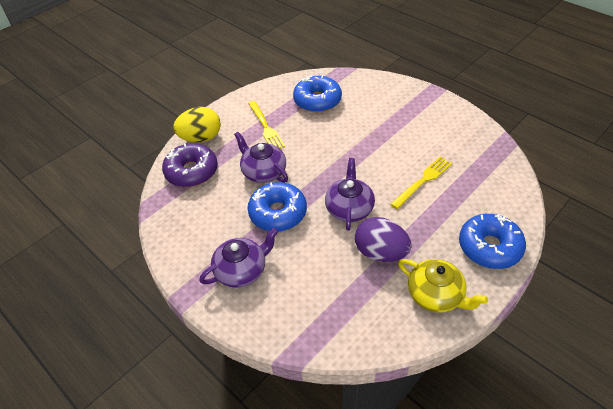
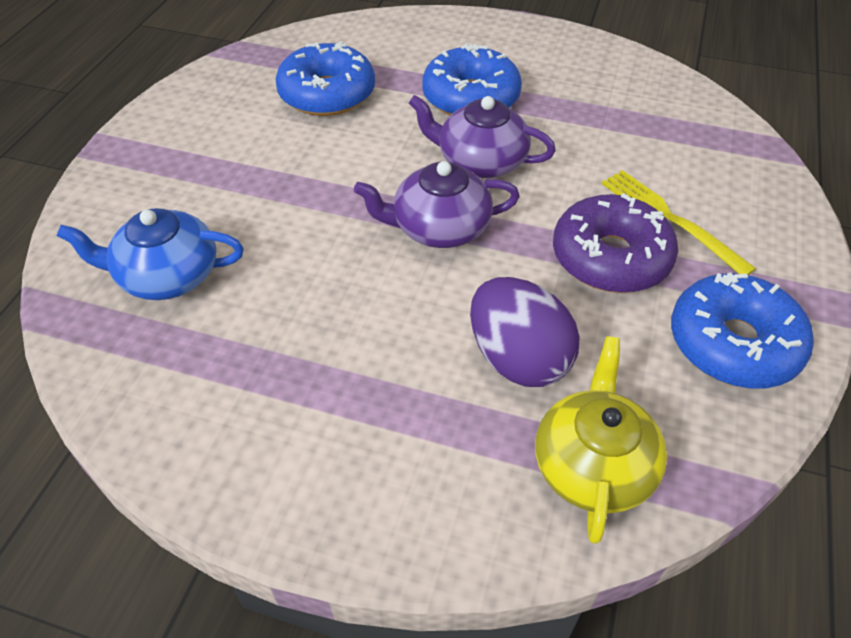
blue teapot: 0 -> 1
purple teapot: 3 -> 2
yellow egg: 1 -> 0
yellow fork: 2 -> 1

